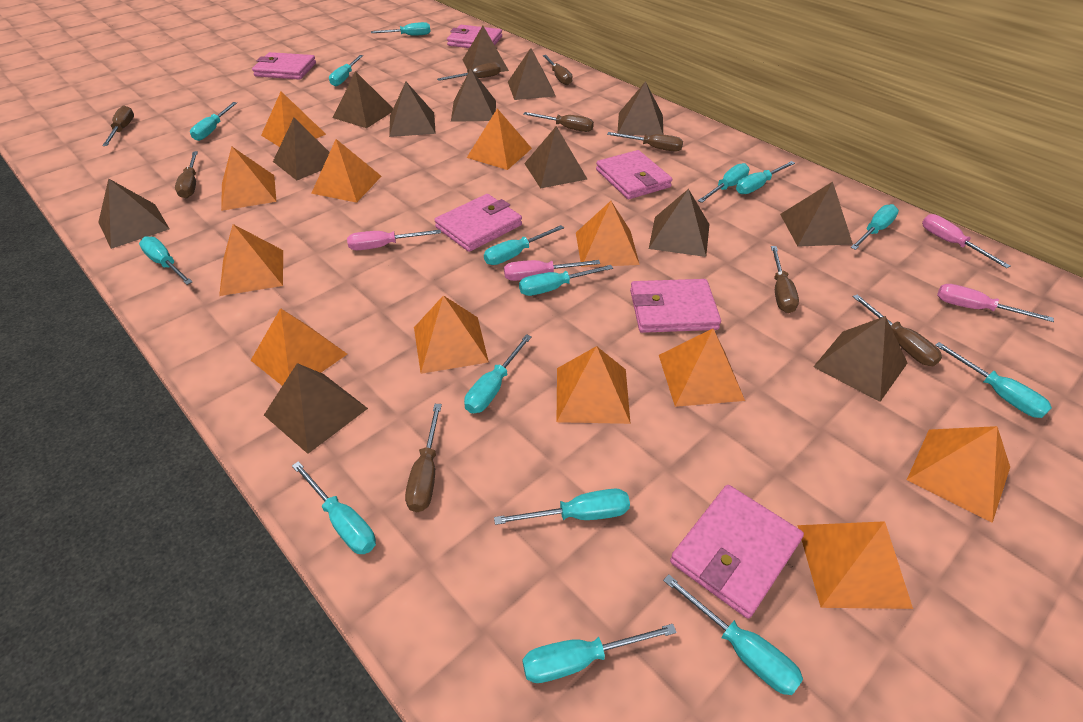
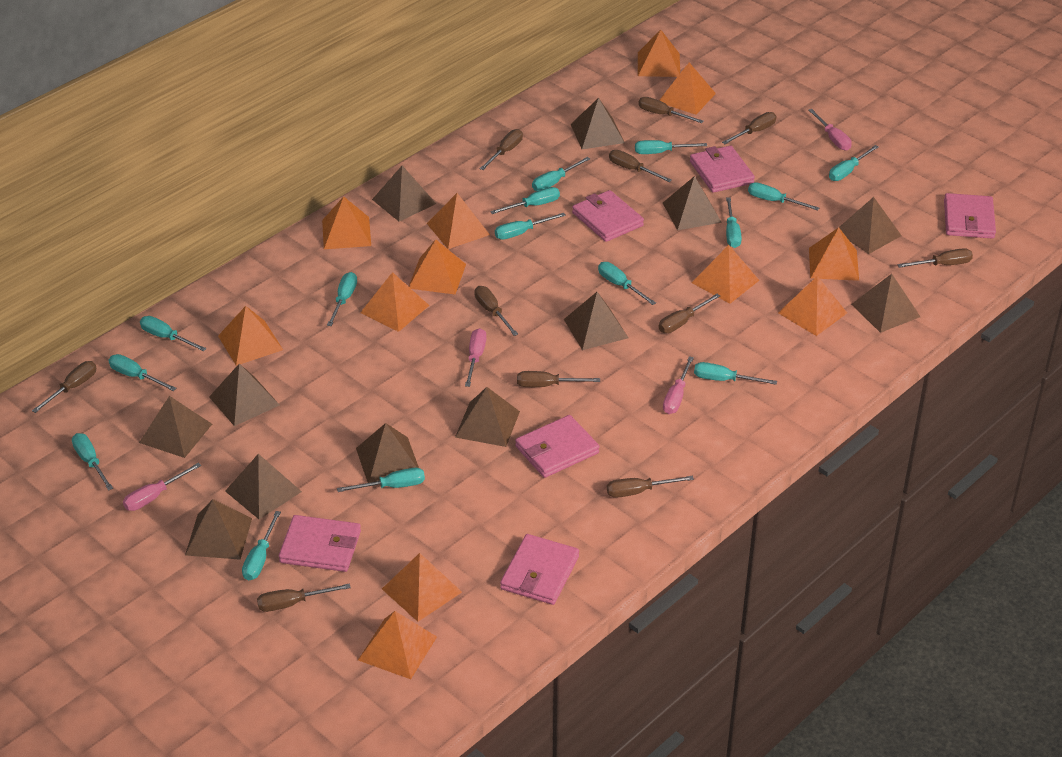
brown pyramid: 13 -> 12
brown screwdriver: 9 -> 11

